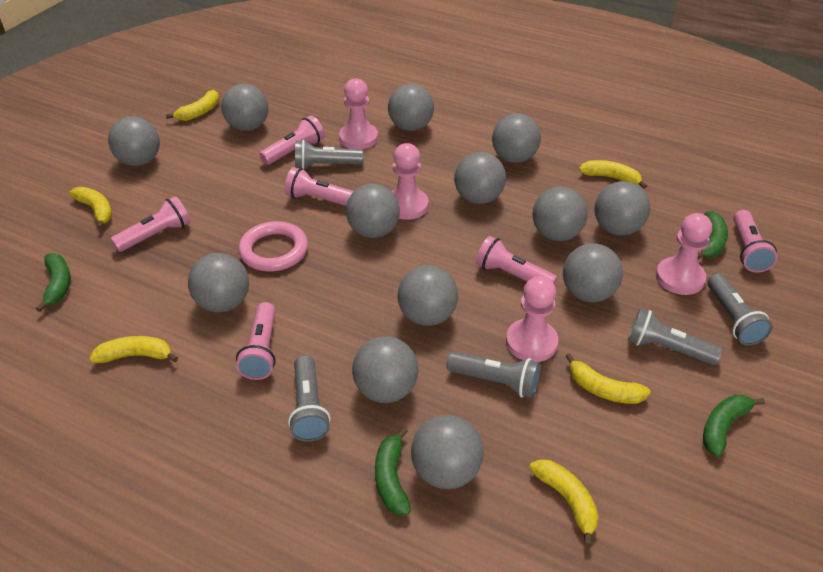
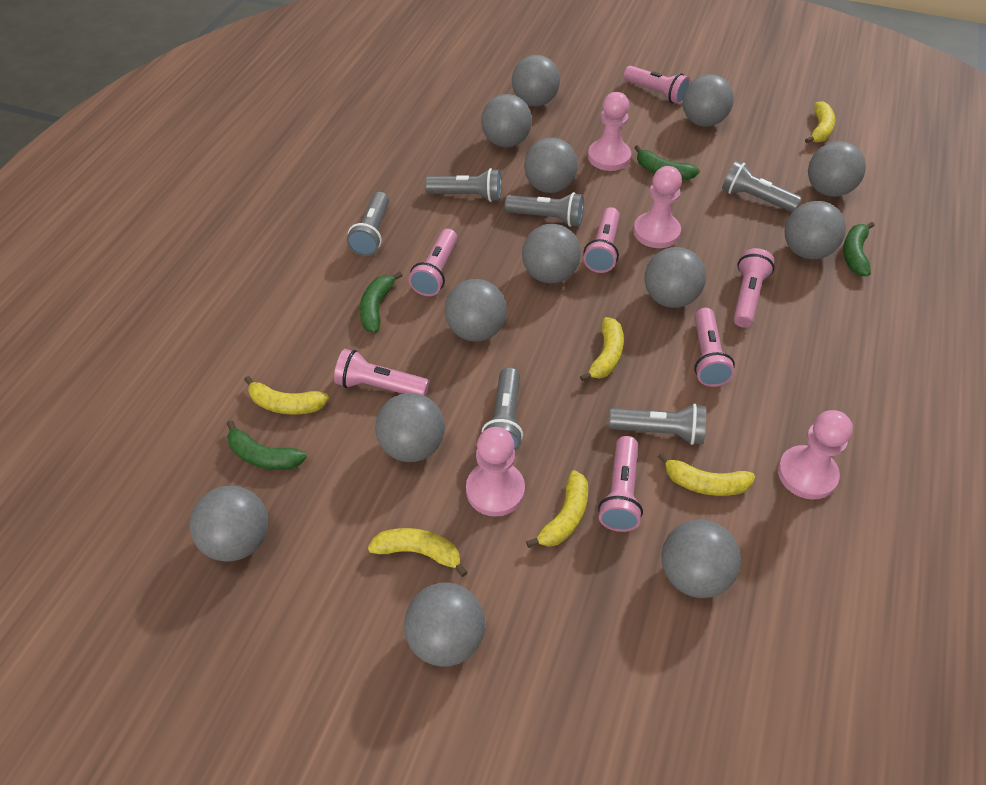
grey flashlight: 5 -> 6
pink flashlight: 6 -> 7
pink ring: 1 -> 0

